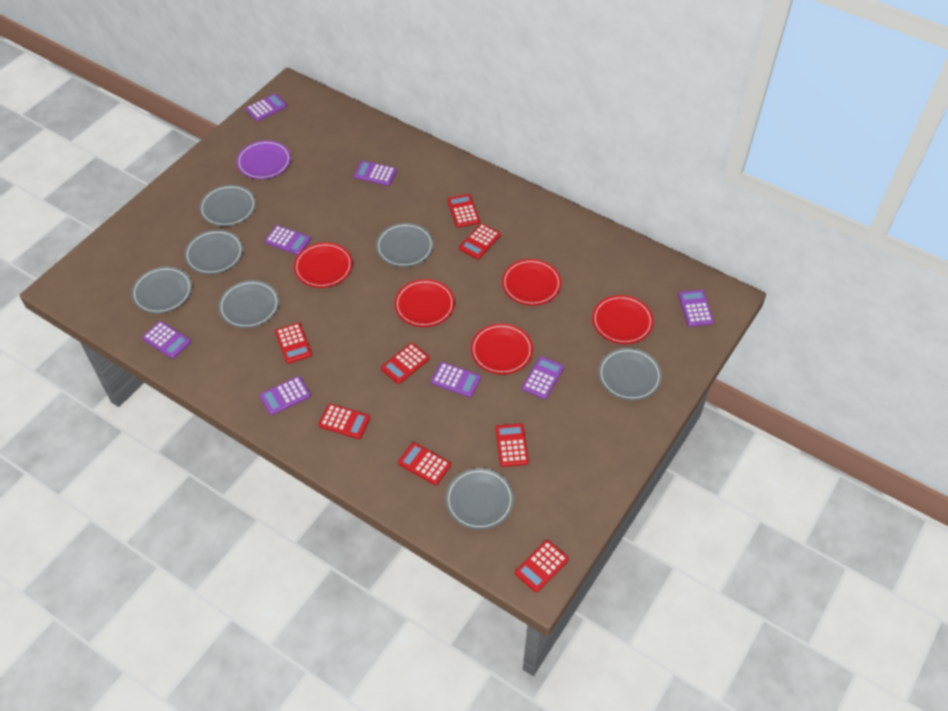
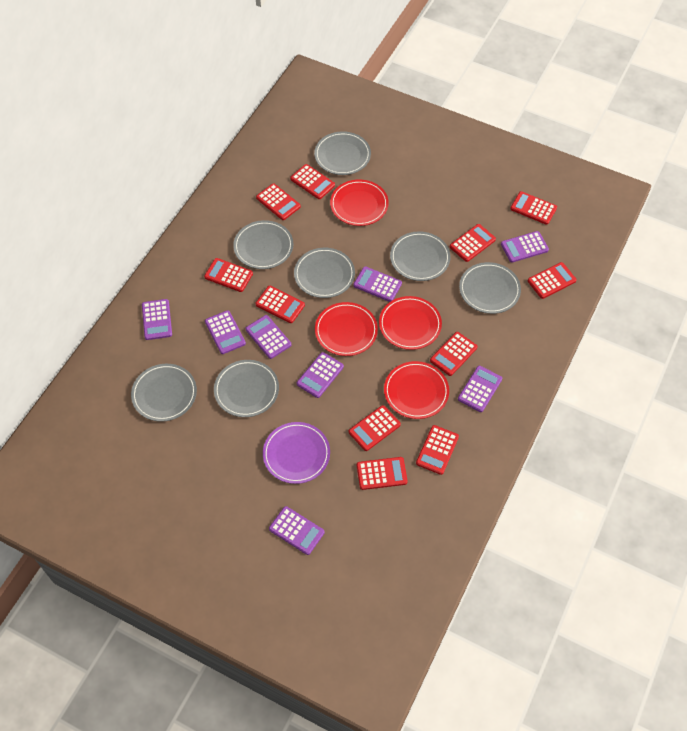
red calculator: 8 -> 11
red plate: 5 -> 4

